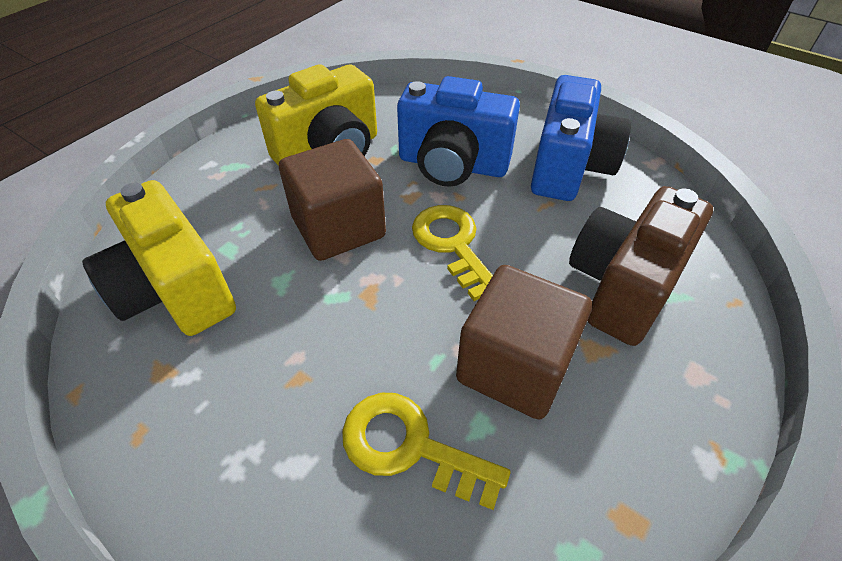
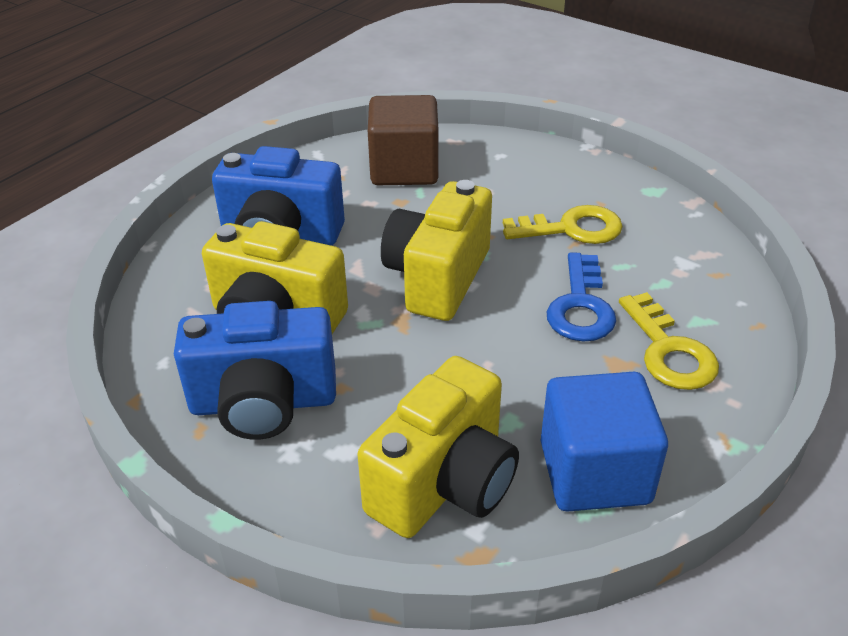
blue cube: 0 -> 1
blue key: 0 -> 1
brown camera: 1 -> 0
brown cube: 2 -> 1
yellow camera: 2 -> 3

